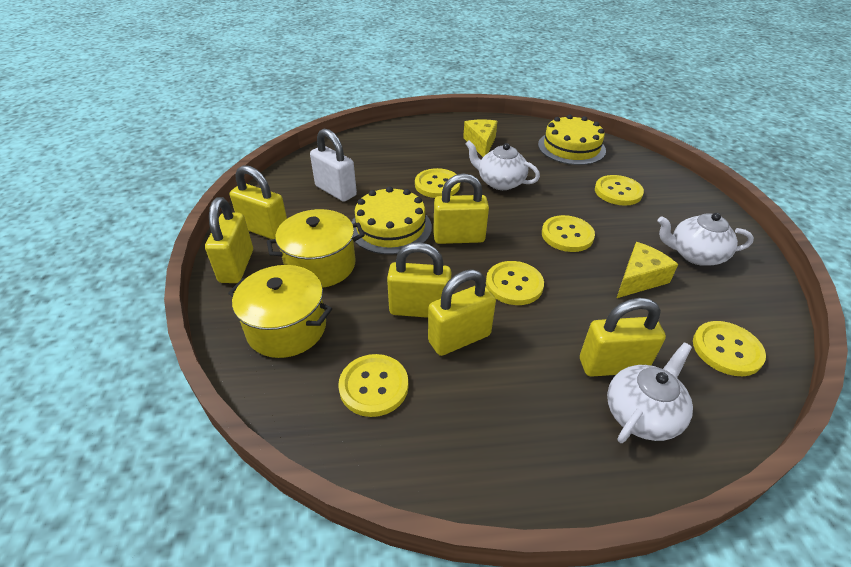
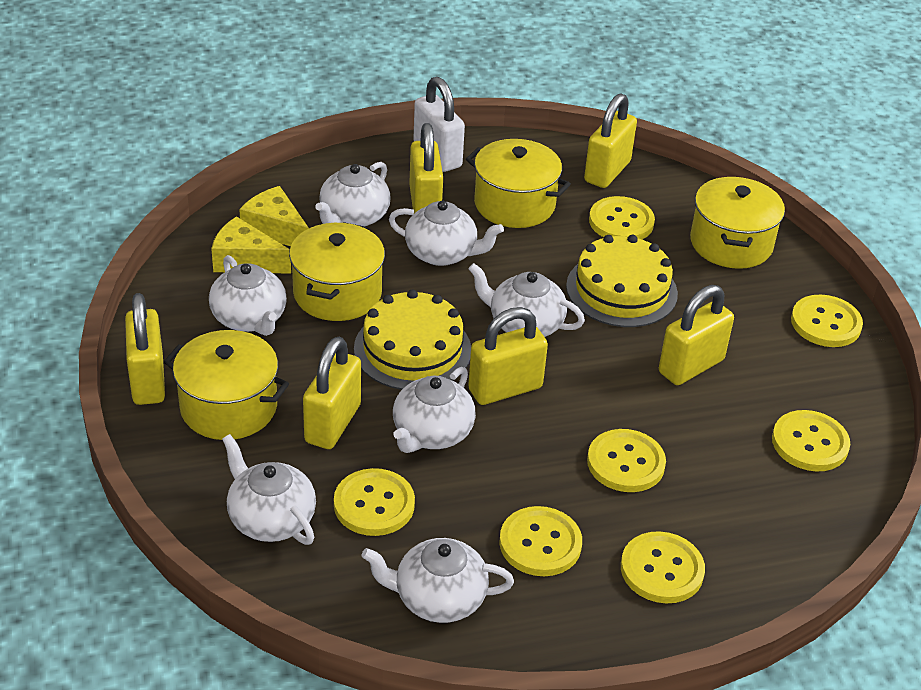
white teapot: 3 -> 7
yellow button: 6 -> 7
yellow pot: 2 -> 4

